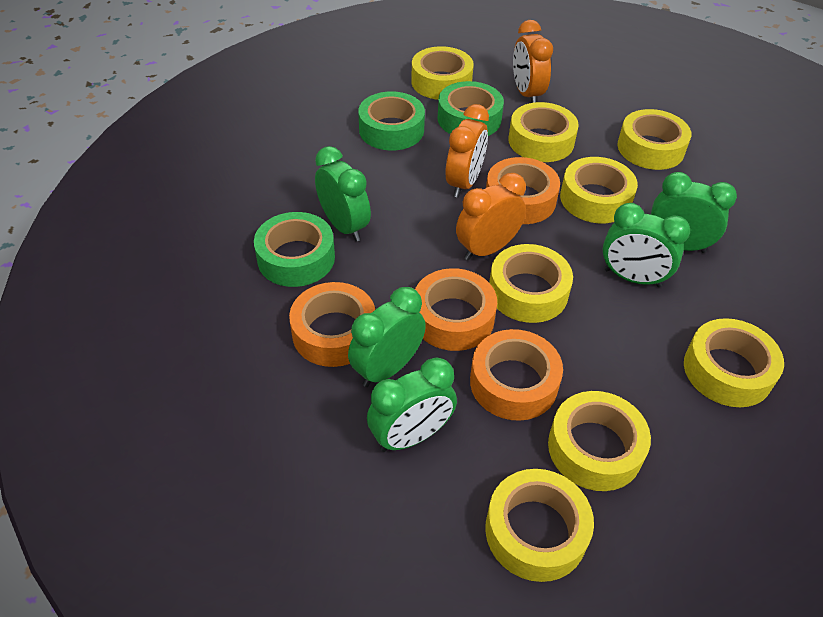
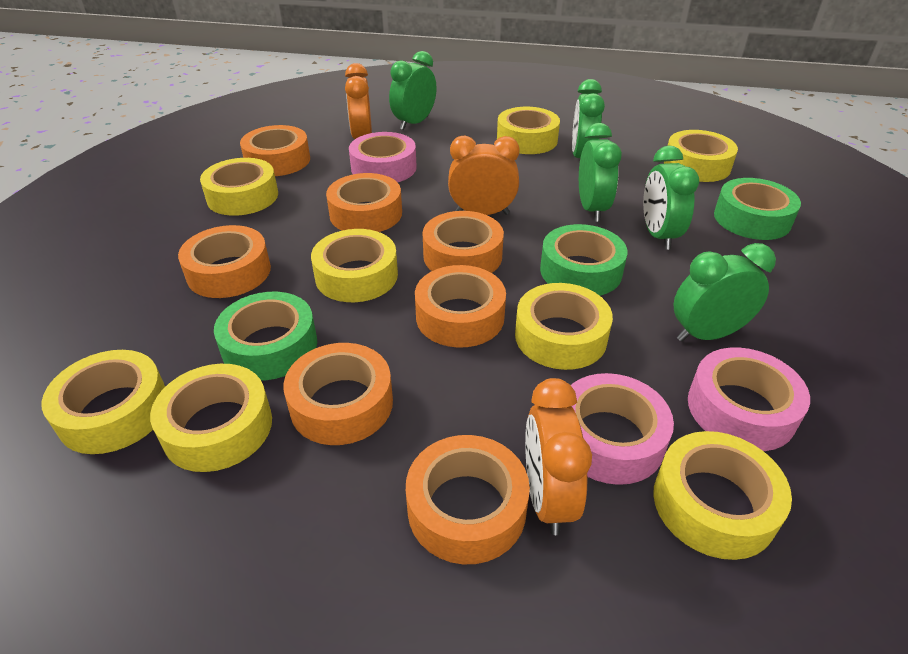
orange tape: 4 -> 7
pink tape: 0 -> 3

